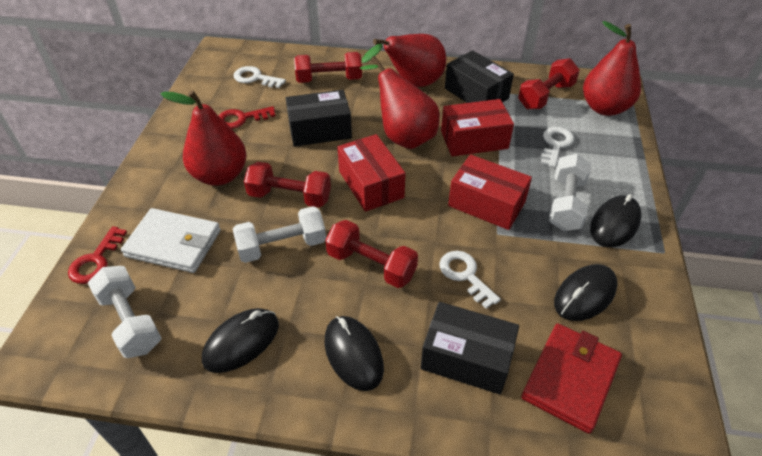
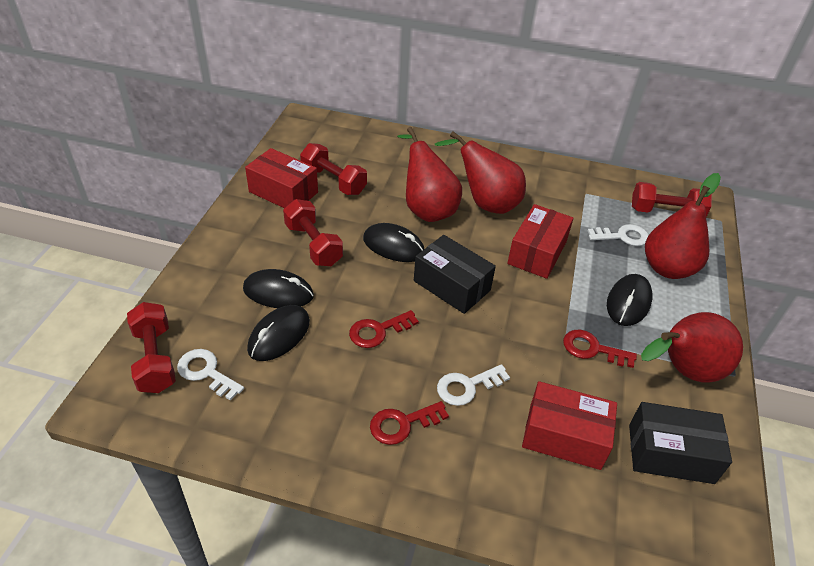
black box: 3 -> 2
red key: 2 -> 3
red wallet: 1 -> 0
white dumbbell: 3 -> 0
white wallet: 1 -> 0

